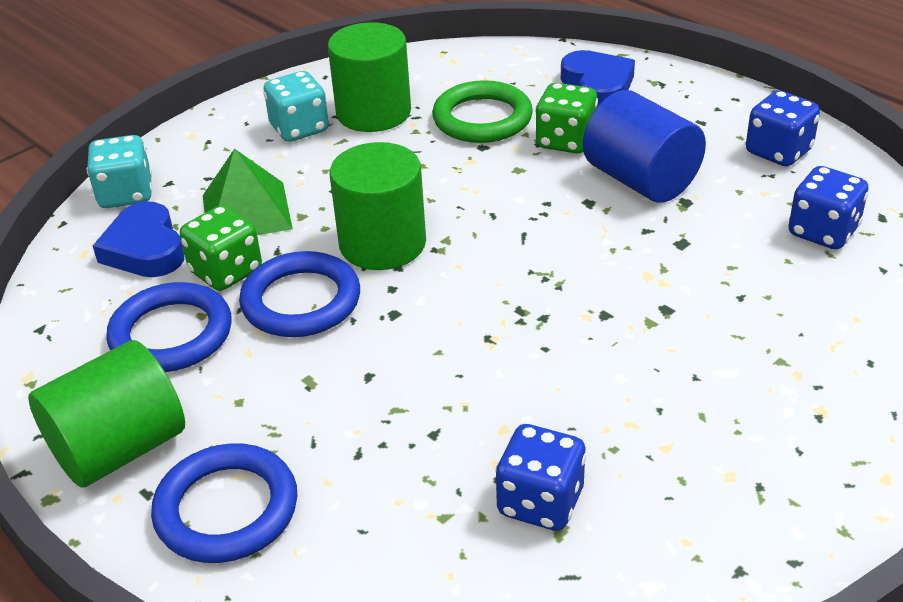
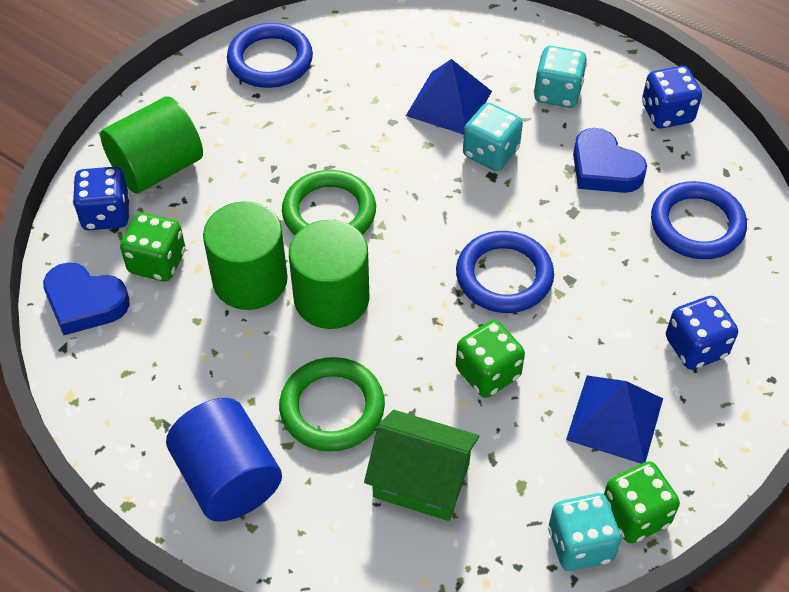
blue pyramid: 0 -> 2
green dice: 2 -> 3
green house: 0 -> 1
green pyramid: 1 -> 0
green ring: 1 -> 2
turquoise dice: 2 -> 3

